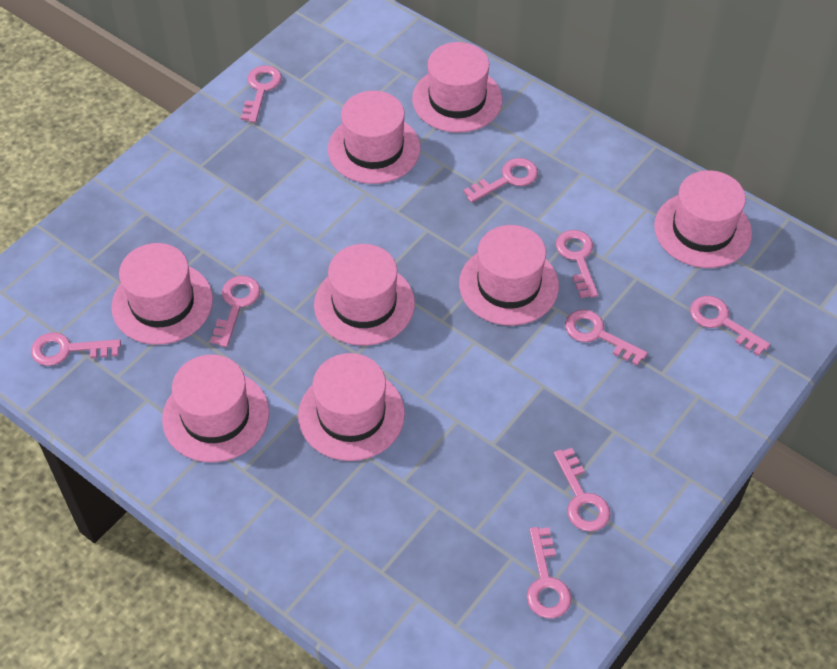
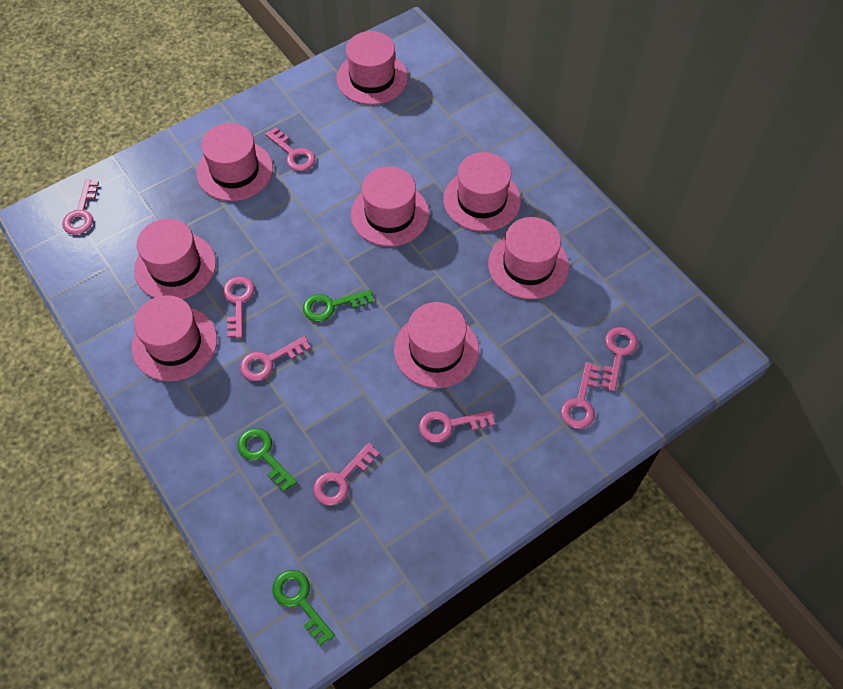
green key: 0 -> 3
pink key: 9 -> 8

